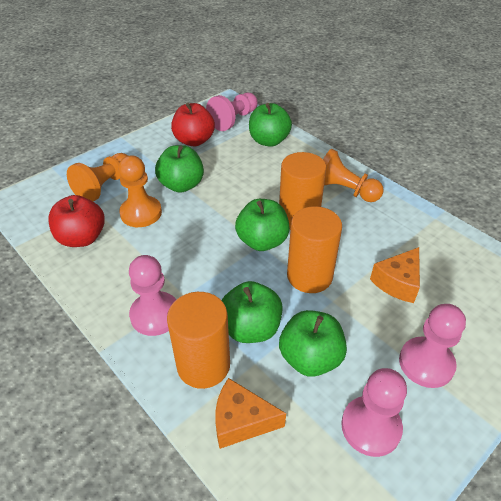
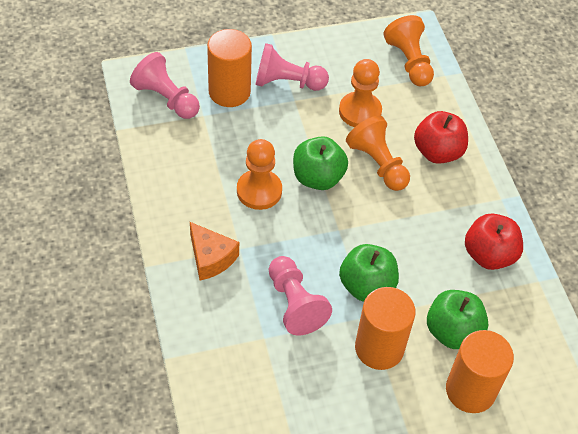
green apple: 5 -> 3
orange cheese: 2 -> 1
orange pawn: 3 -> 4
pink pawn: 4 -> 3

